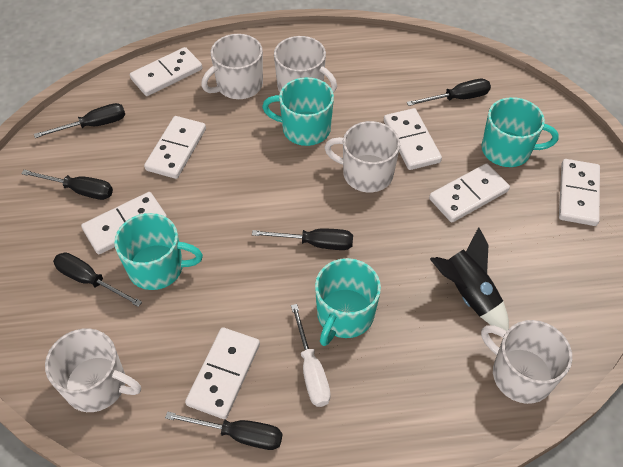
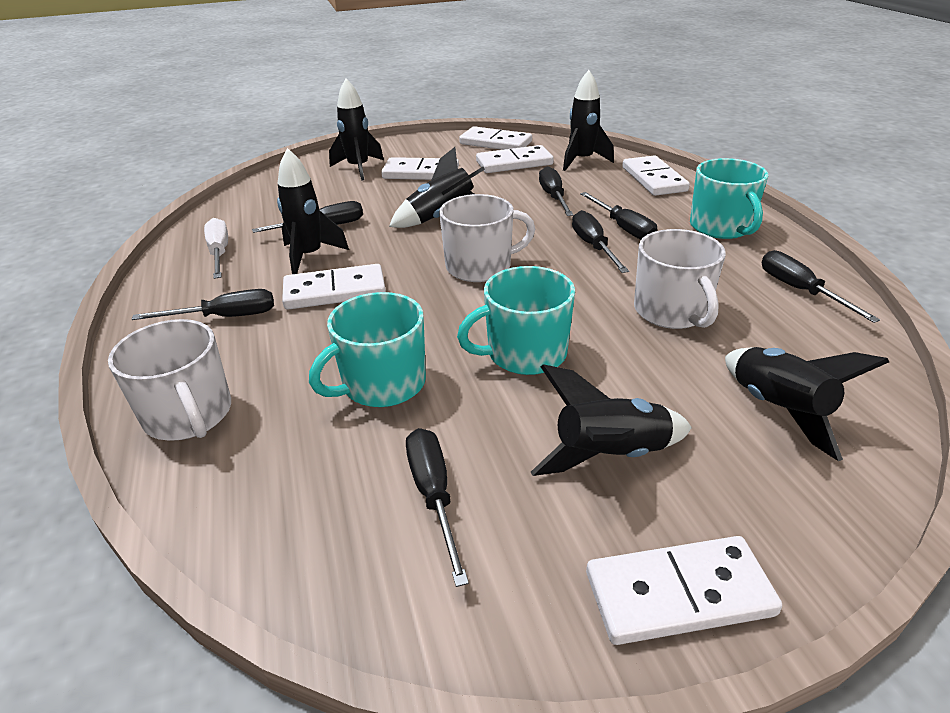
black rocket: 1 -> 6
black screwdriver: 6 -> 7
turquoise mug: 4 -> 3
white domino: 7 -> 6
white mug: 5 -> 3

